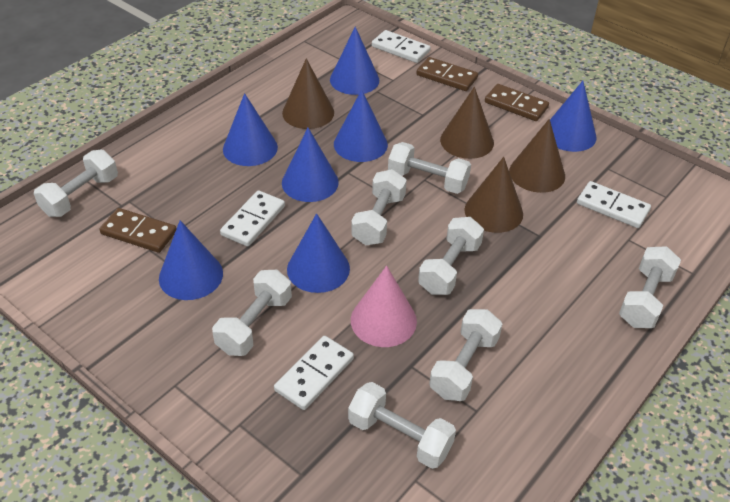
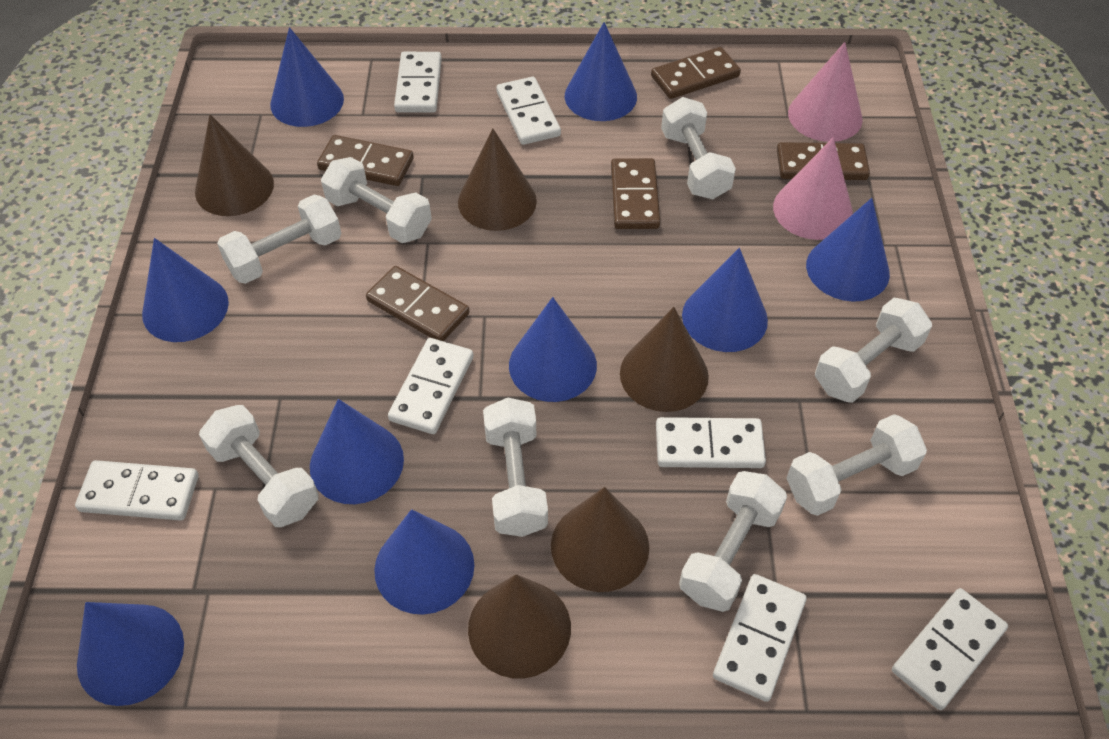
blue cone: 7 -> 9
brown cone: 4 -> 5
brown domino: 3 -> 5
pink cone: 1 -> 2
white domino: 4 -> 7

